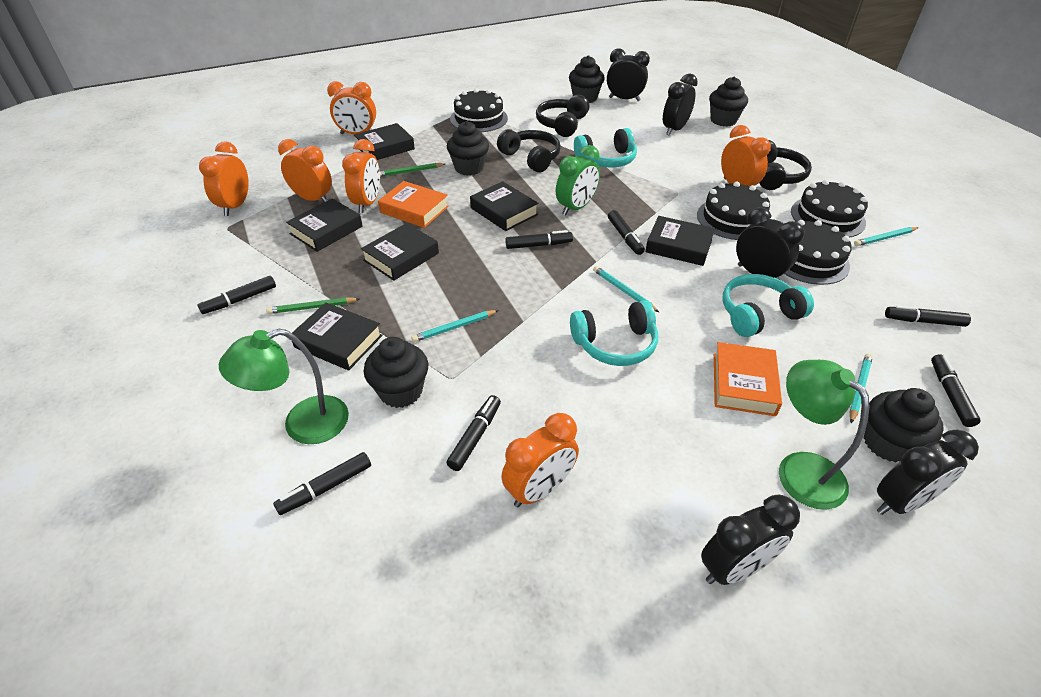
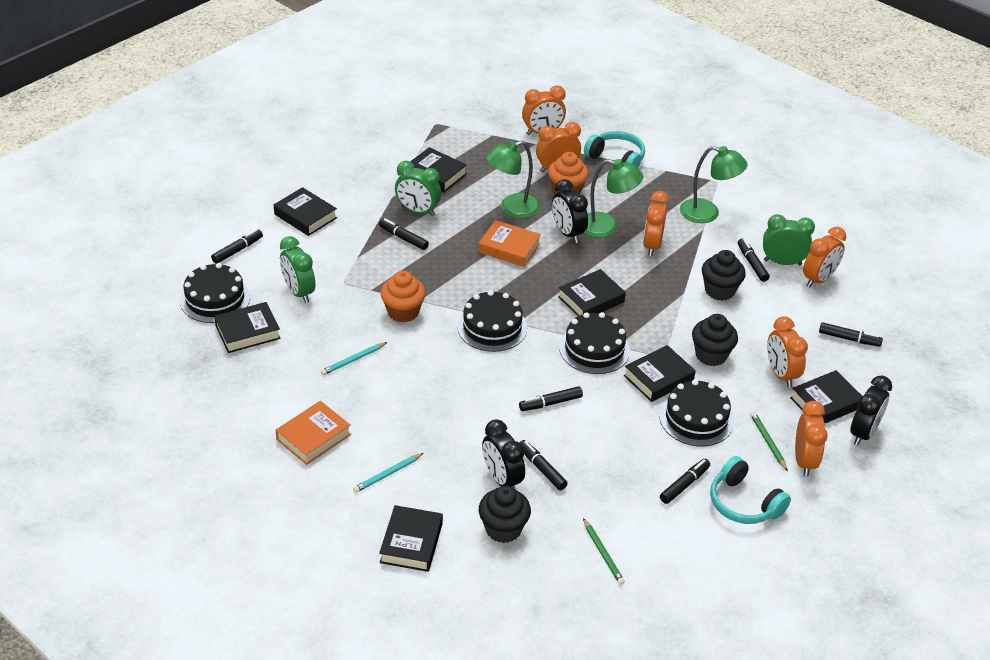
black book: 6 -> 7
black clock: 5 -> 3
black cupcake: 5 -> 3
black headphones: 3 -> 0
green clock: 1 -> 3
green lamp: 2 -> 3
orange cupcake: 0 -> 2
turquoise headphones: 3 -> 2
turquoise pencil: 4 -> 2

